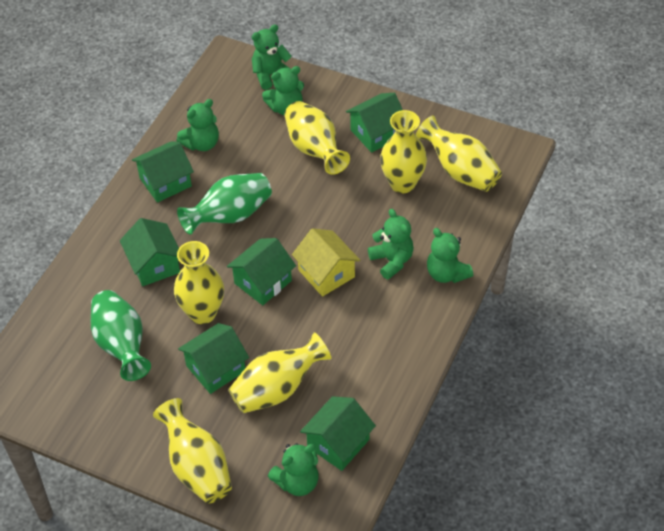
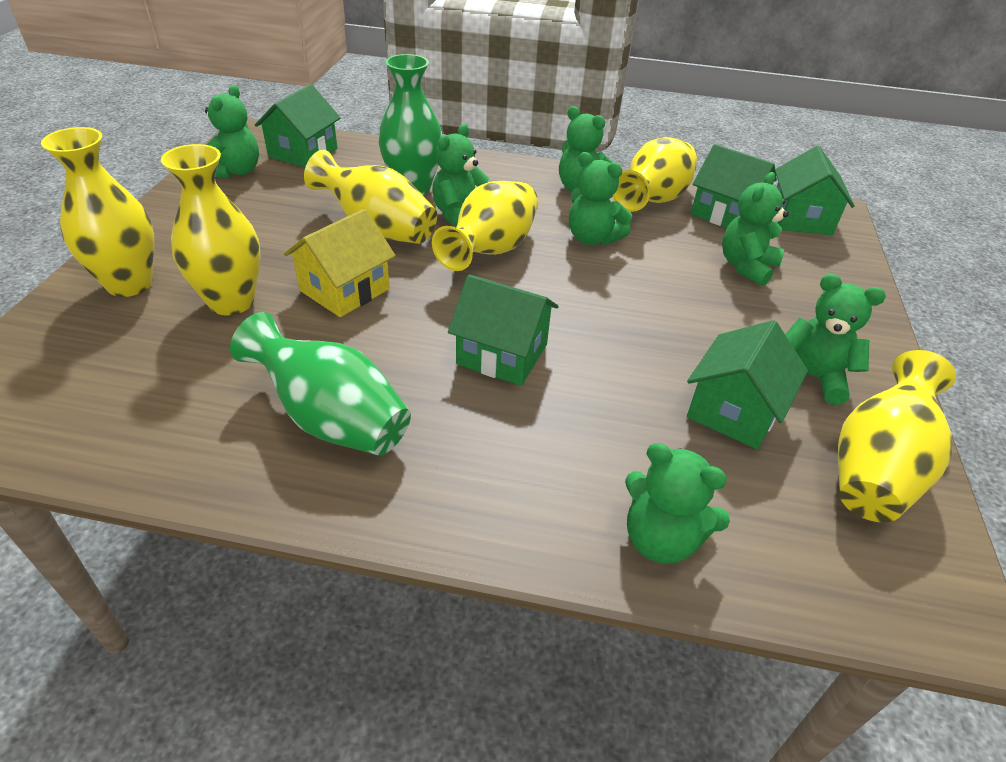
green house: 6 -> 5
green teddy bear: 6 -> 7

